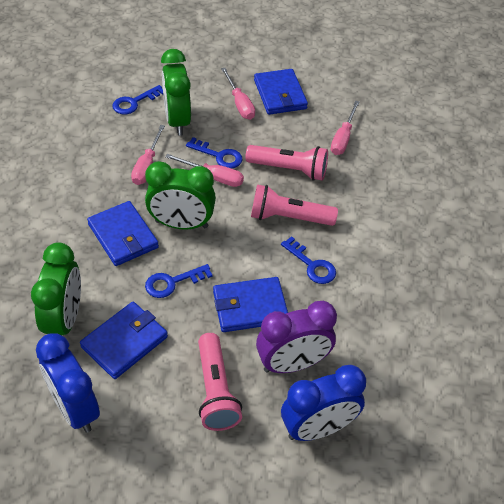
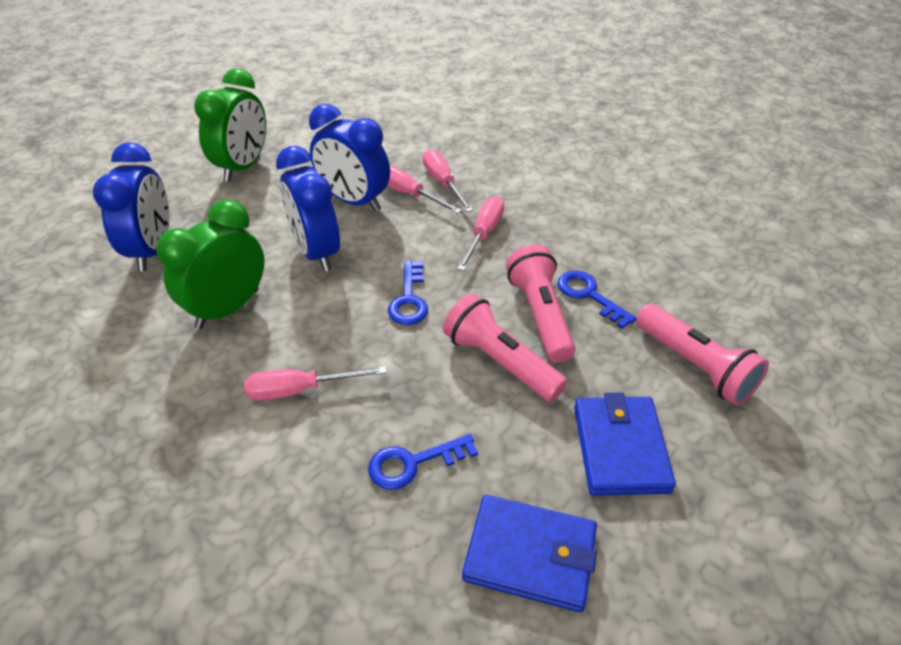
blue clock: 2 -> 3
blue key: 4 -> 3
blue wallet: 4 -> 2
green clock: 3 -> 2
purple clock: 1 -> 0

